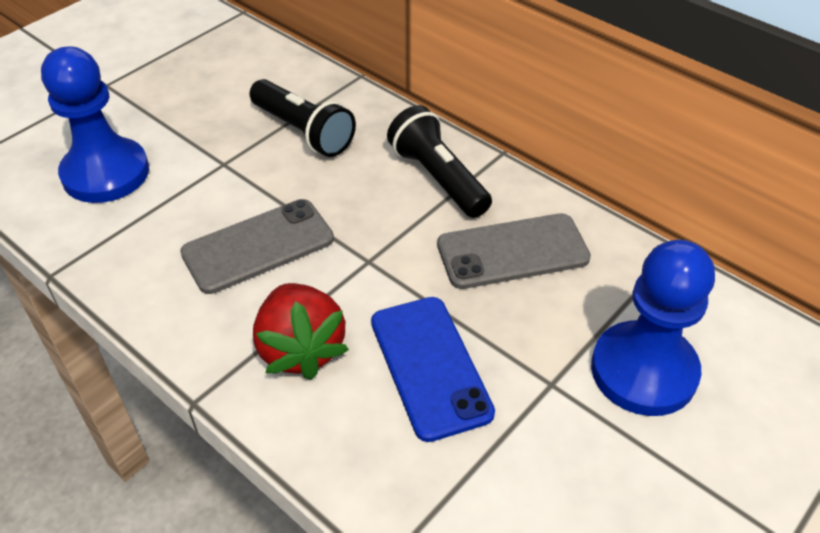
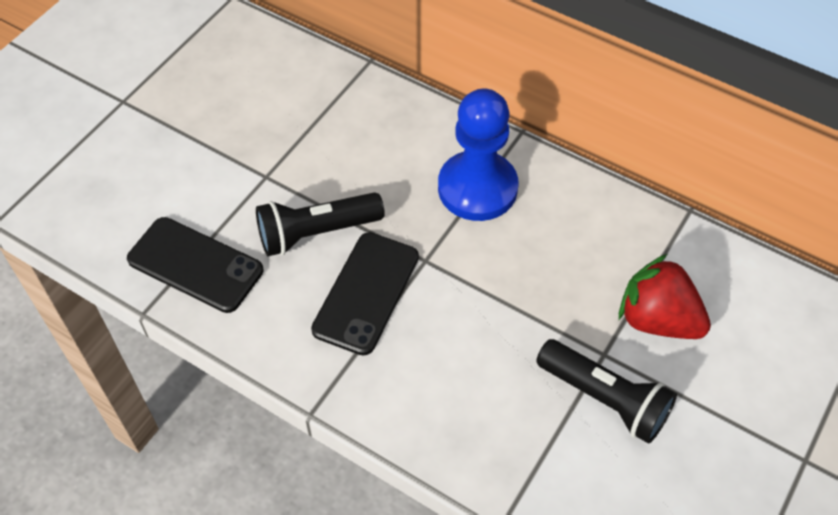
black phone: 0 -> 2
blue pawn: 2 -> 1
blue phone: 1 -> 0
grey phone: 2 -> 0

